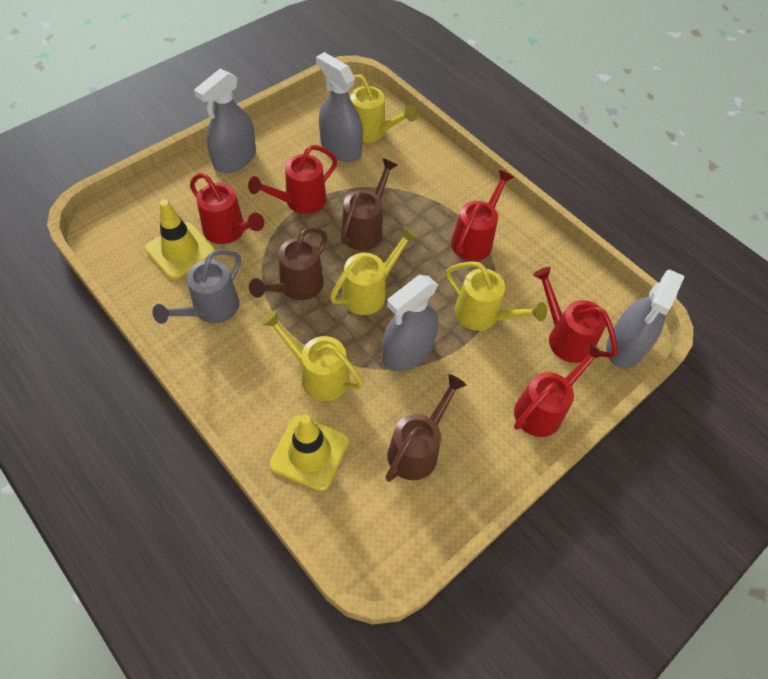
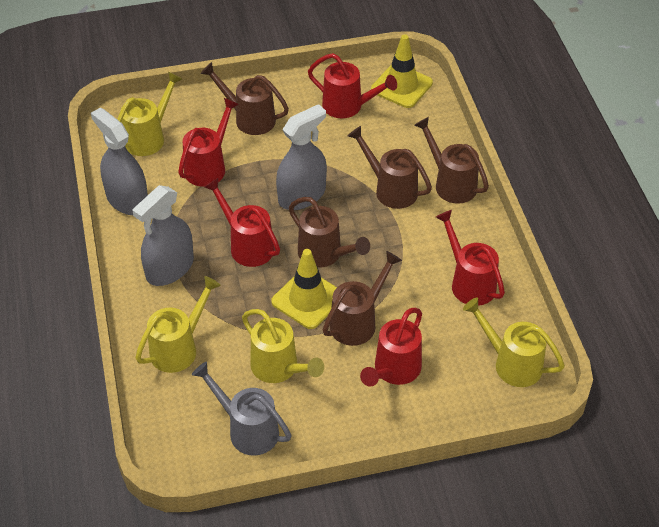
brown watering can: 3 -> 5
grey spray bottle: 4 -> 3

